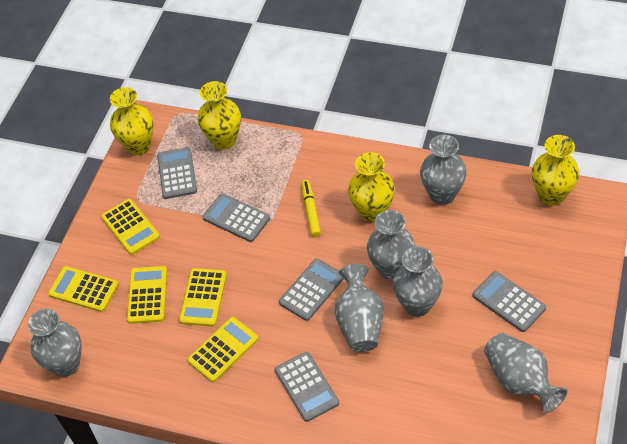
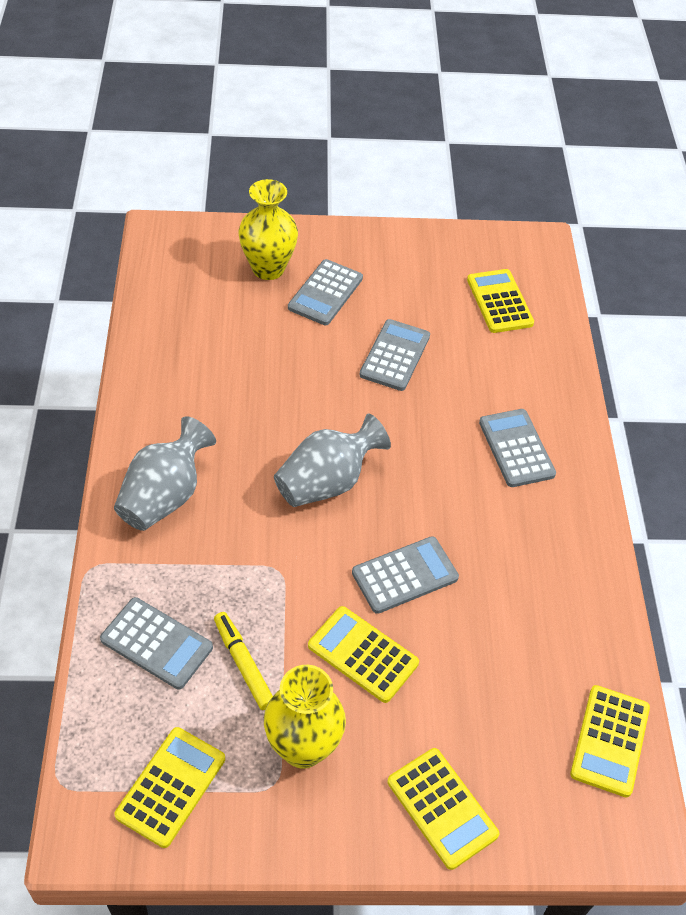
grey vase: 6 -> 2
yellow vase: 4 -> 2

